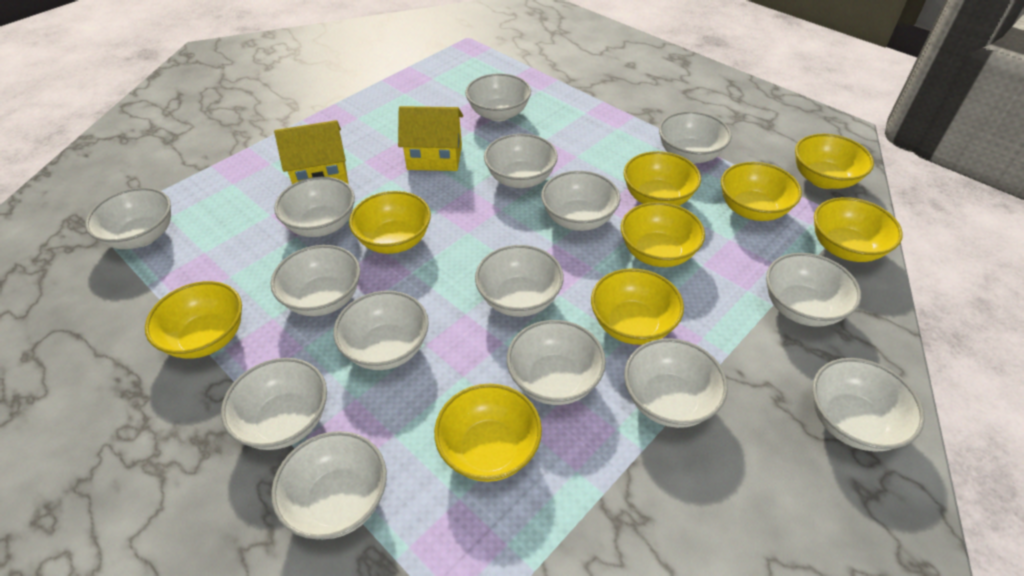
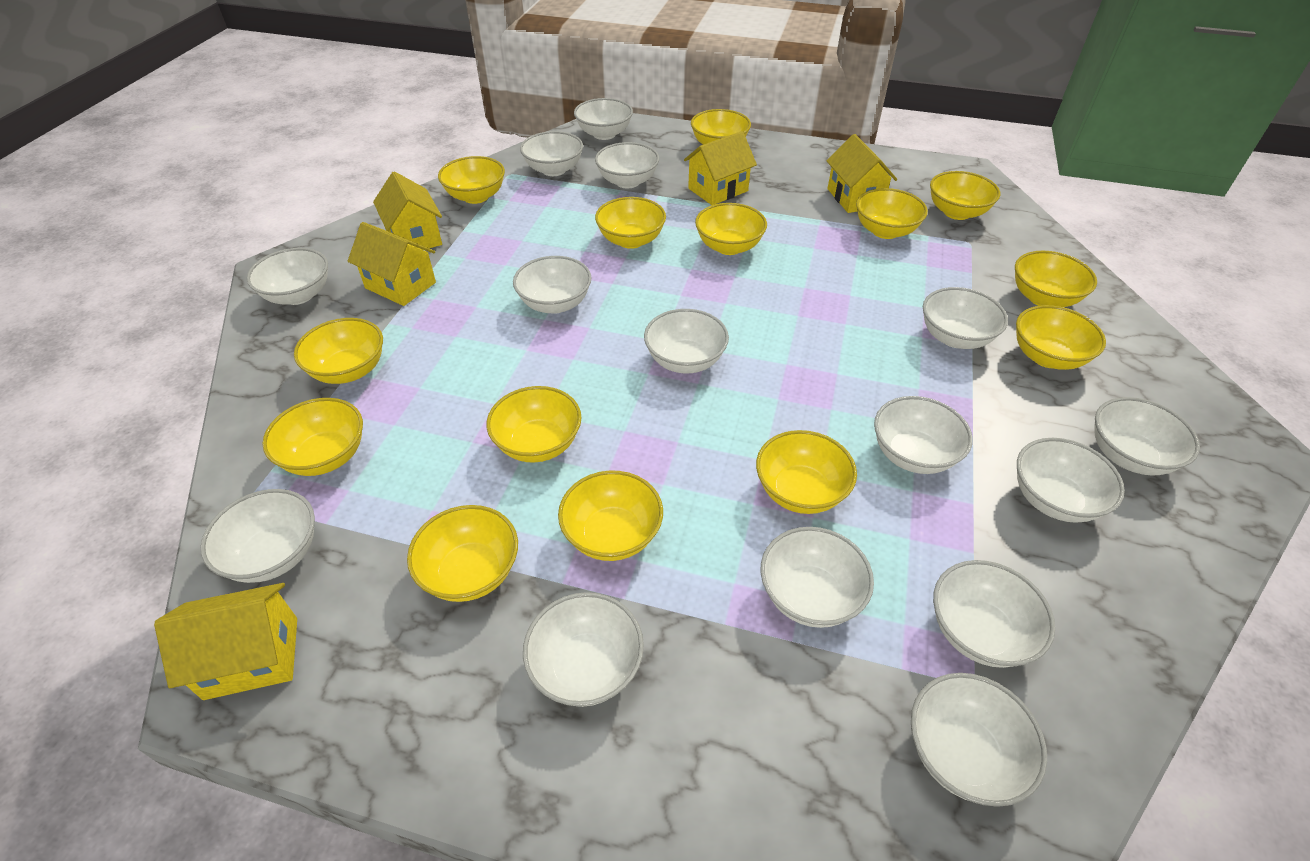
yellow bowl: 9 -> 14
yellow house: 2 -> 5

